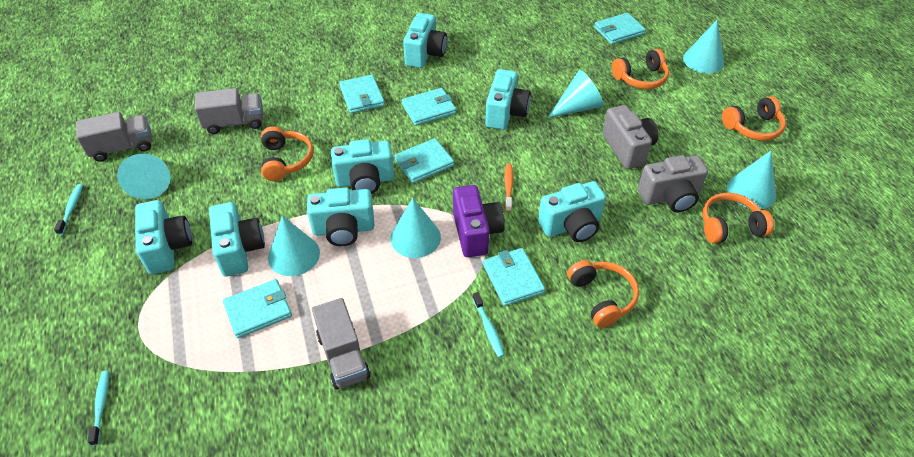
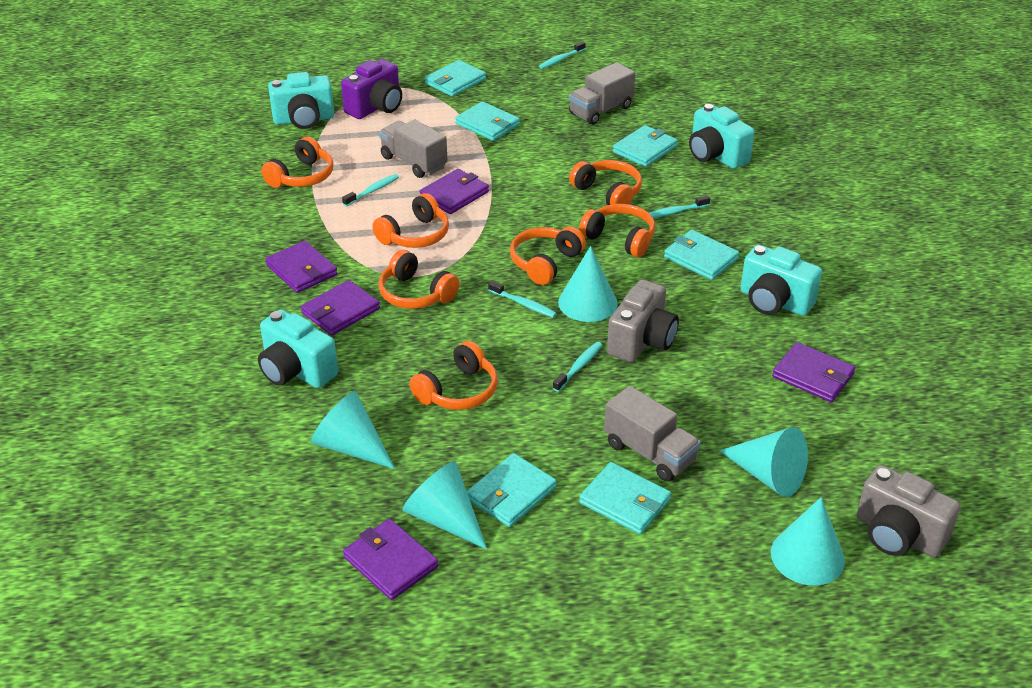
orange headphones: 5 -> 7
orange toothbrush: 1 -> 0
purple wallet: 0 -> 5
turquoise camera: 7 -> 4
turquoise cone: 6 -> 5
turquoise toothbrush: 3 -> 5

